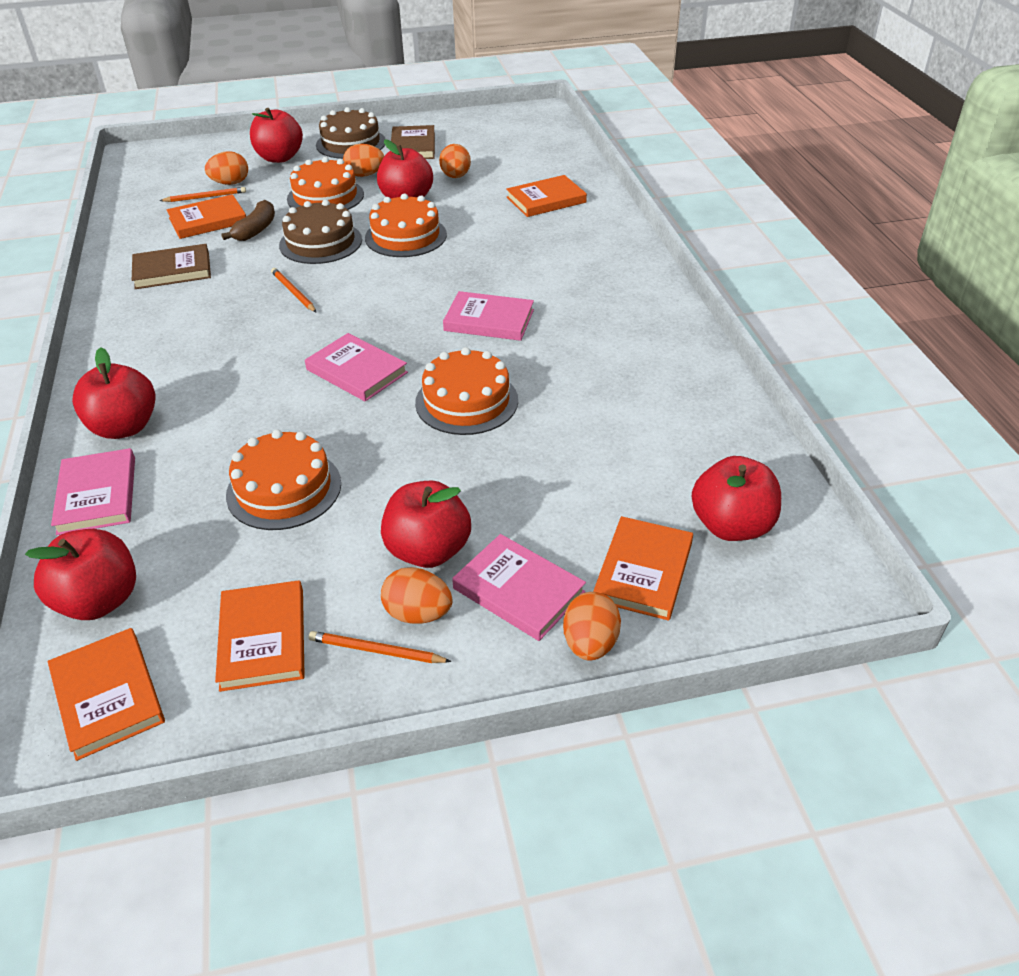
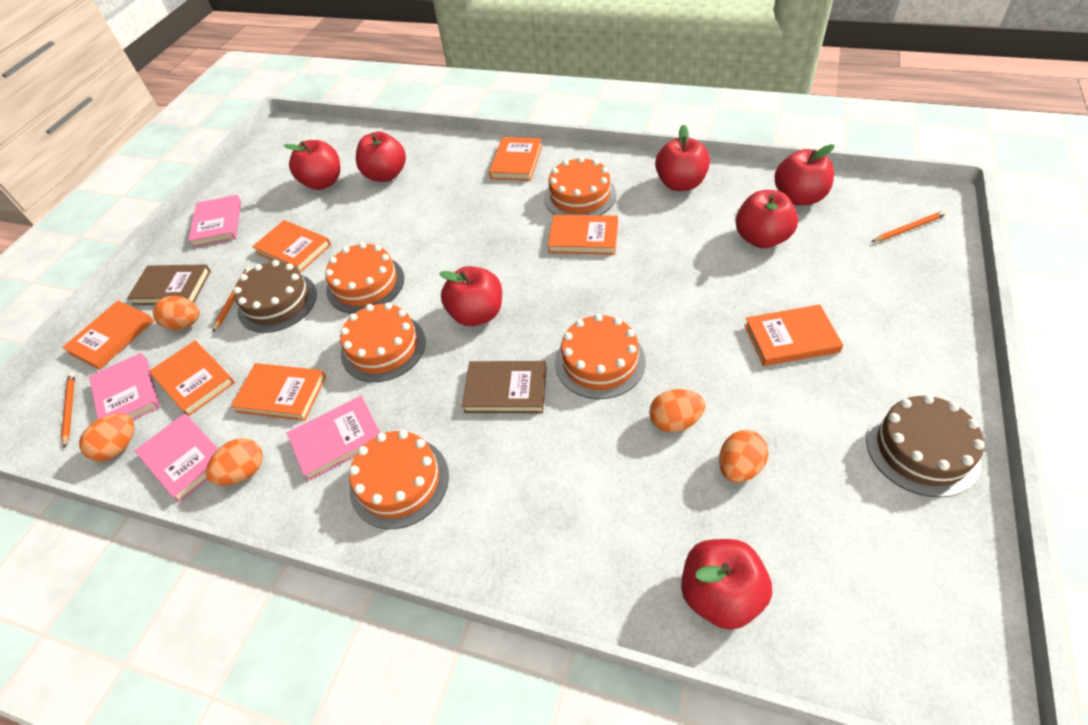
brown banana: 1 -> 0
orange book: 5 -> 7
orange cake: 4 -> 5
red apple: 6 -> 7

